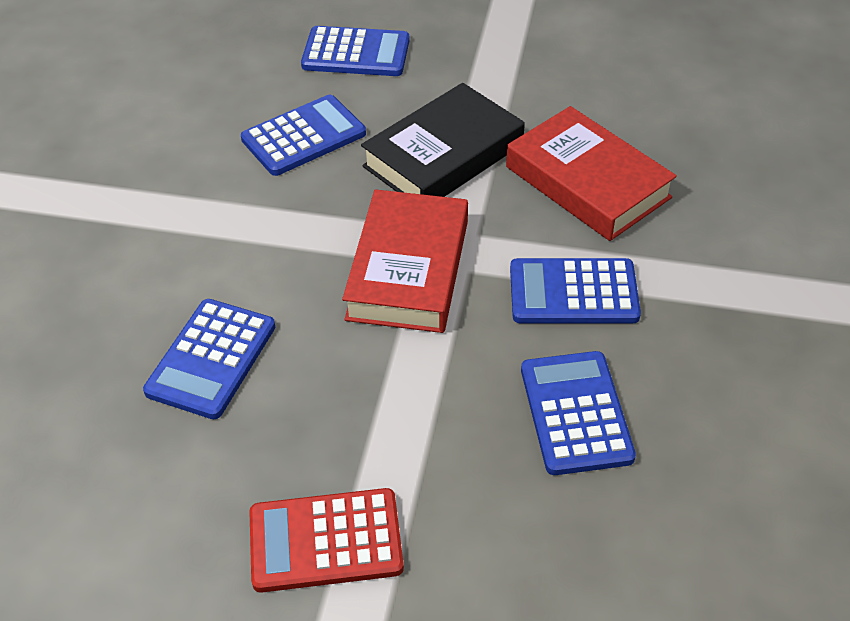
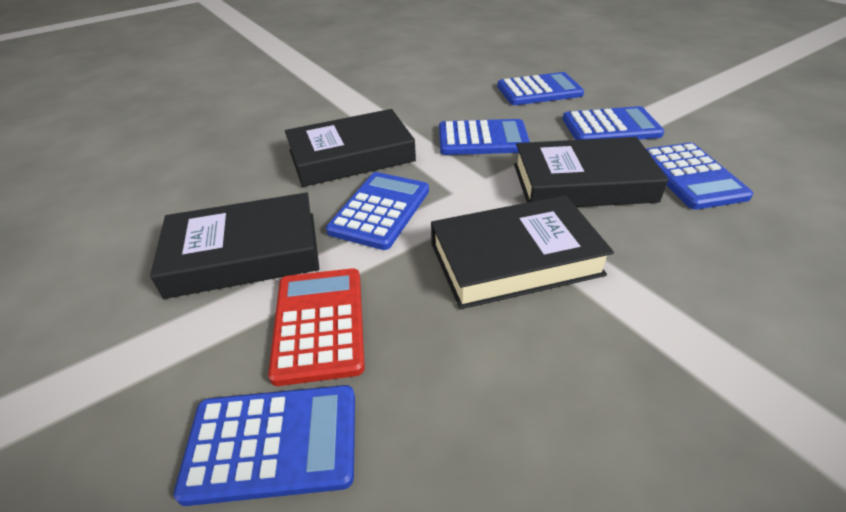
black book: 1 -> 4
blue calculator: 5 -> 6
red book: 2 -> 0

